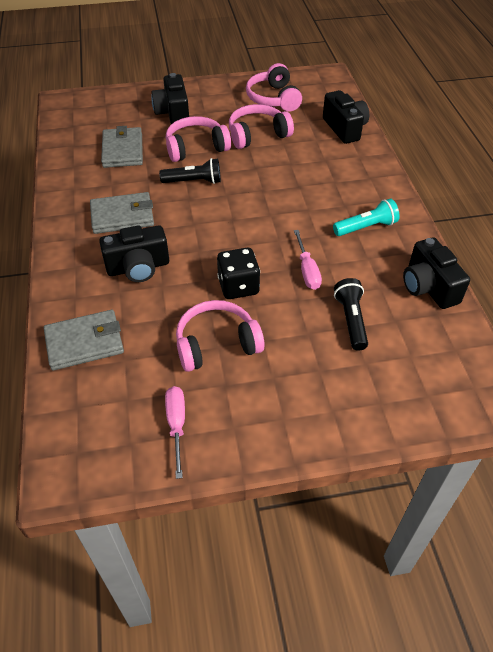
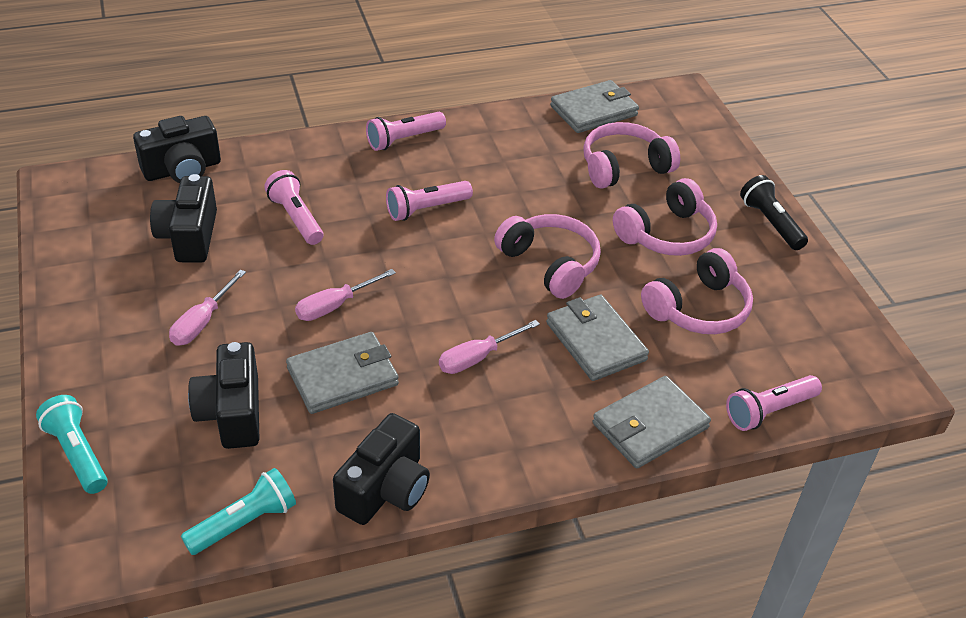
black dice: 1 -> 0
black flashlight: 2 -> 1
grey wallet: 3 -> 4
pink flashlight: 0 -> 4
pink screwdriver: 2 -> 3
turquoise flashlight: 1 -> 2

